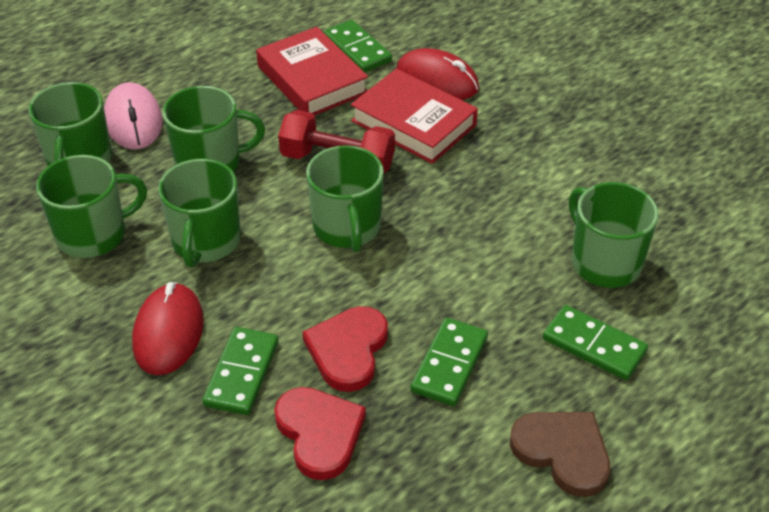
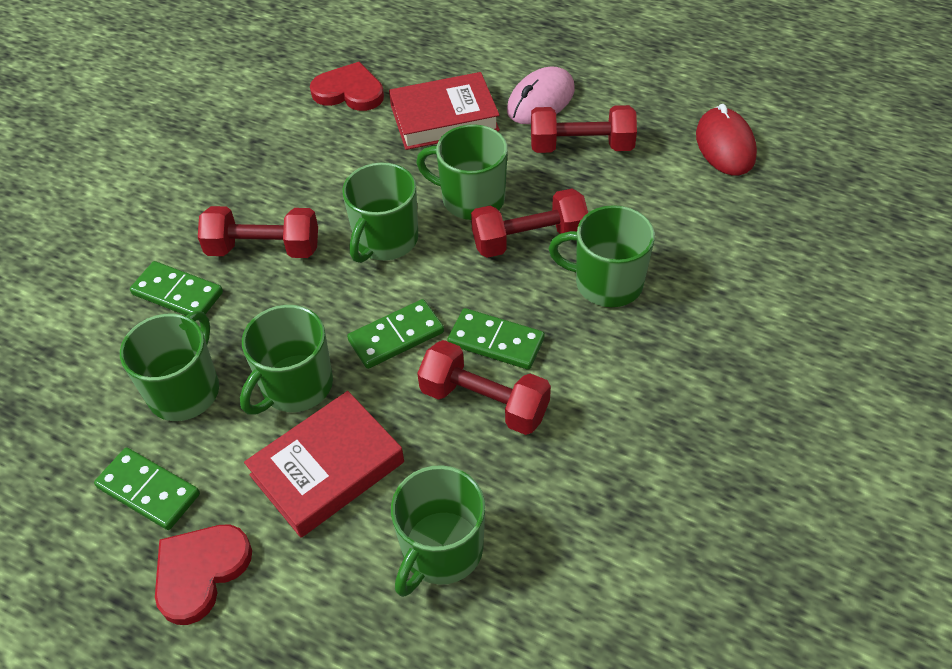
brown heart: 1 -> 0
red dumbbell: 1 -> 4
red mouse: 2 -> 1

